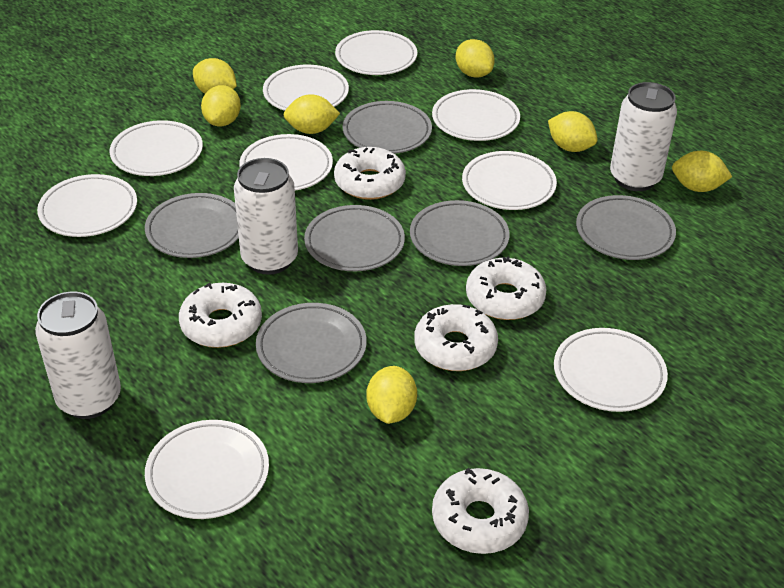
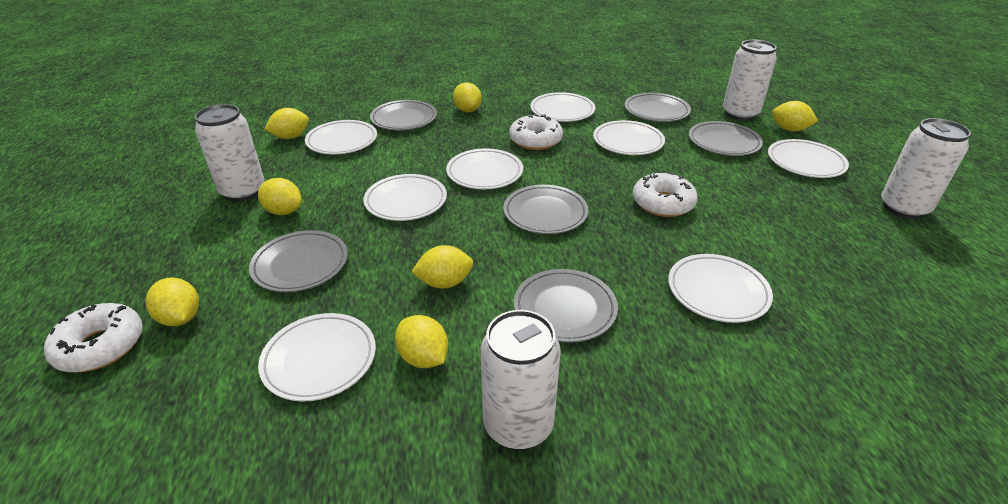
white can: 3 -> 4
white donut: 5 -> 3
white plate: 9 -> 8

